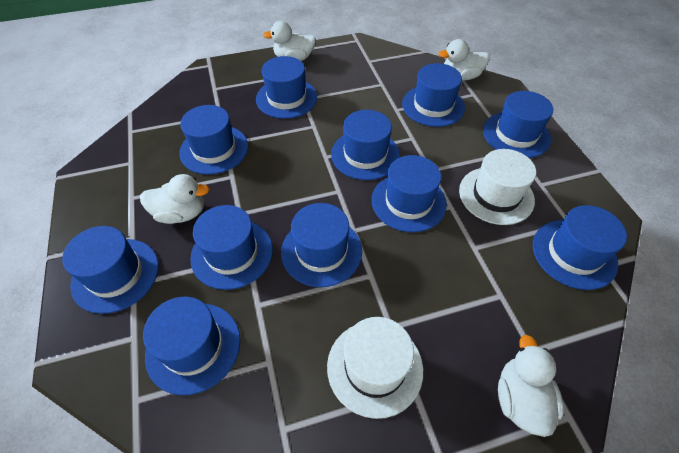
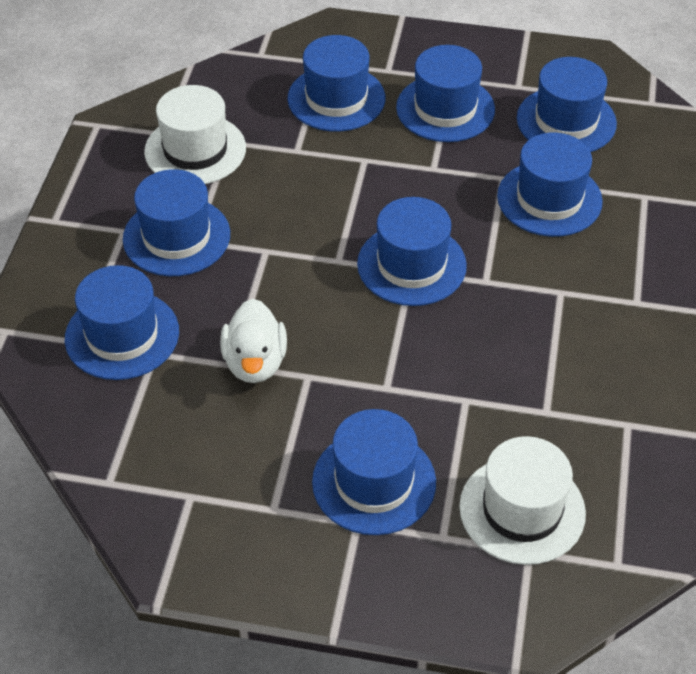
blue hat: 11 -> 8
white duck: 4 -> 1

